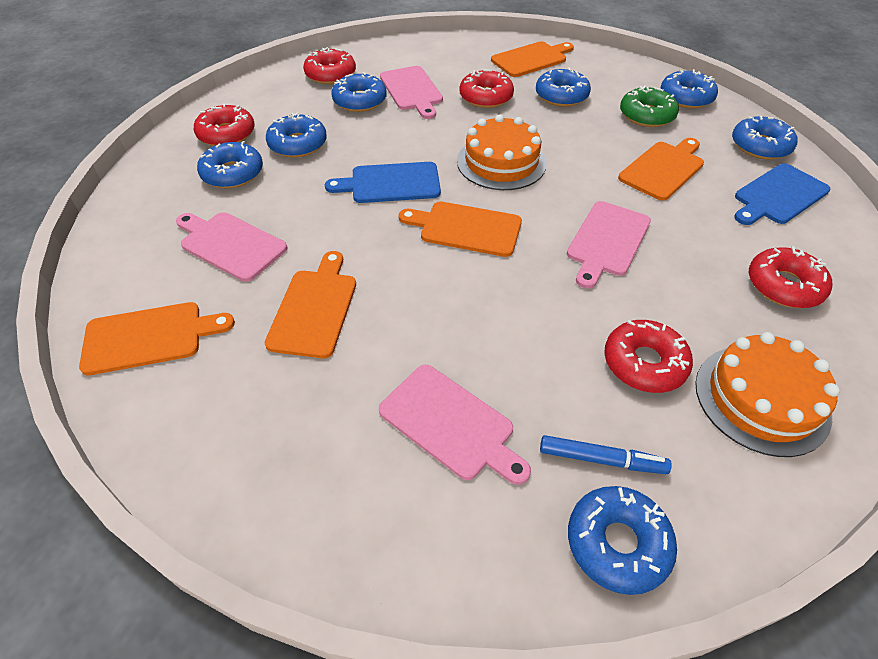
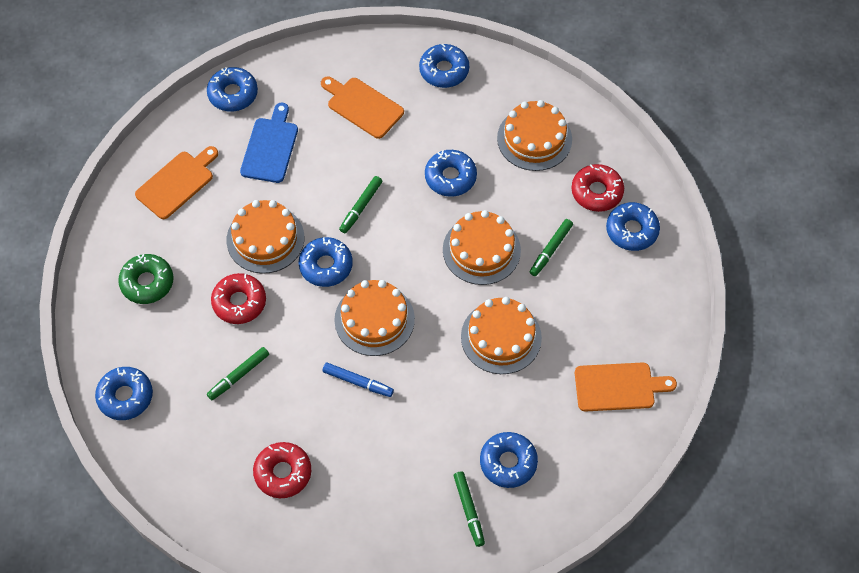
blue cutting board: 2 -> 1
green marker: 0 -> 4
orange cake: 2 -> 5
orange cutting board: 5 -> 3
pink cutting board: 4 -> 0
red donut: 5 -> 3

